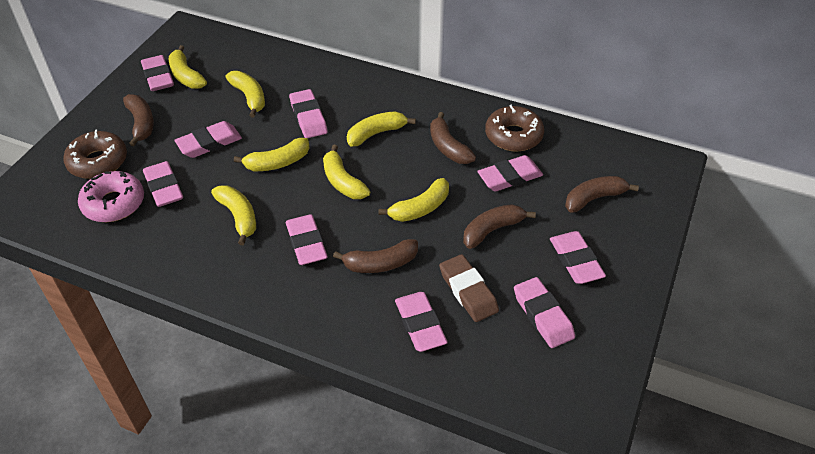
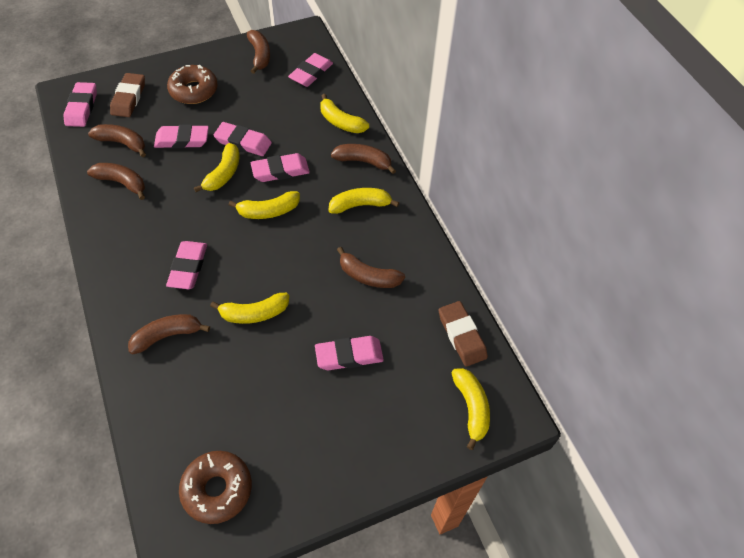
brown banana: 5 -> 6
brown eraser: 1 -> 2
pink donut: 1 -> 0
pink eraser: 9 -> 7
yellow banana: 7 -> 6

